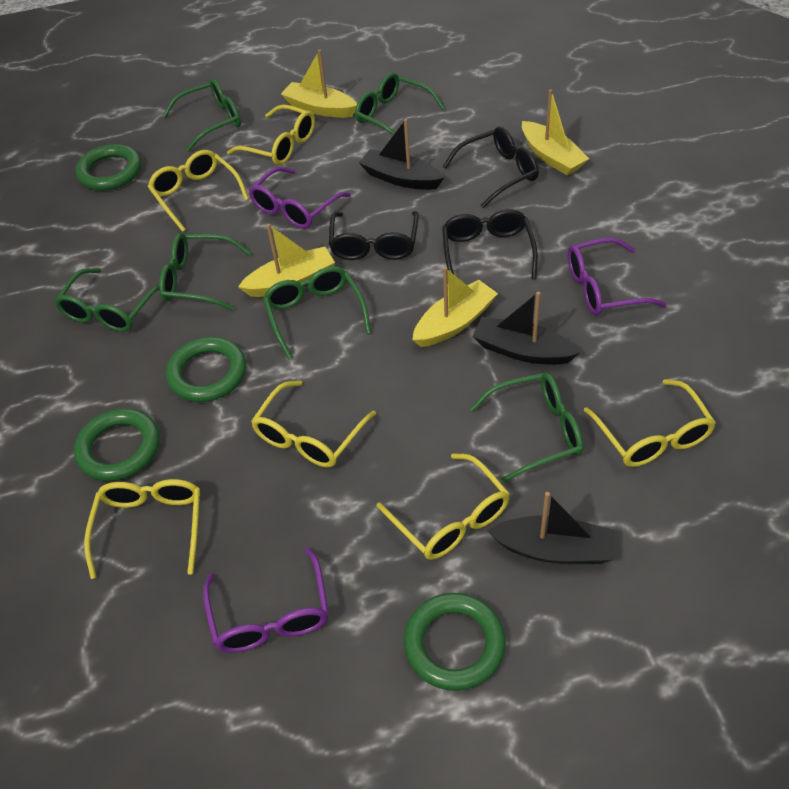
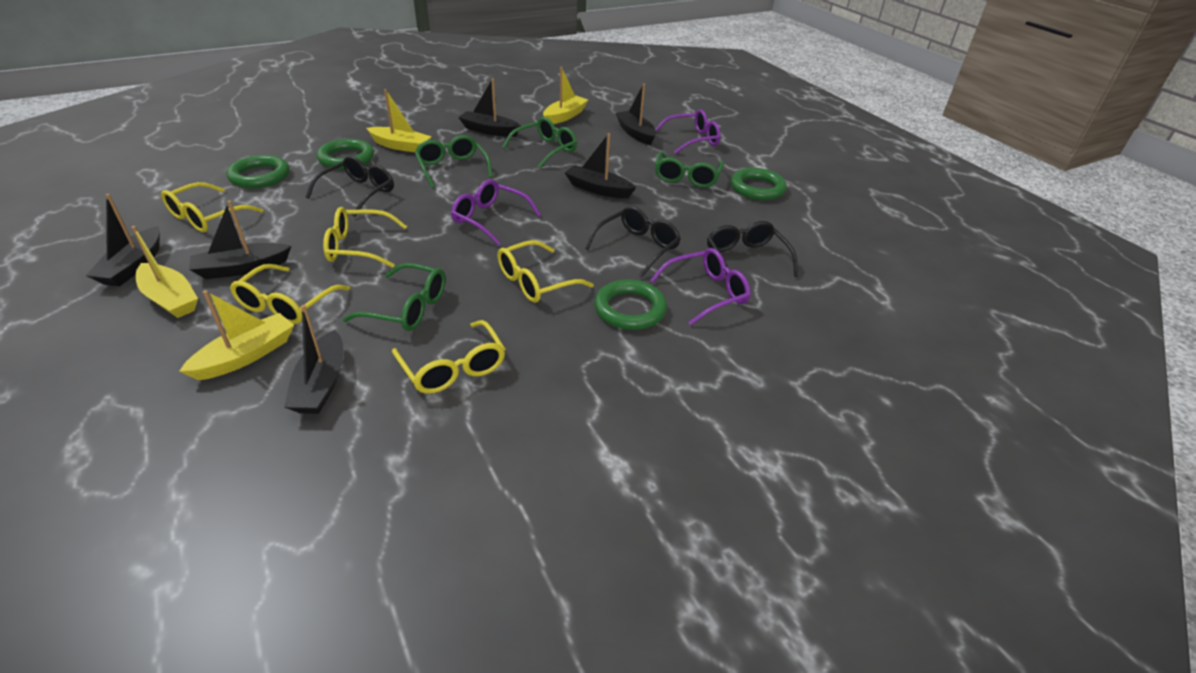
black boat: 3 -> 6
green glasses: 6 -> 4
yellow glasses: 6 -> 5

